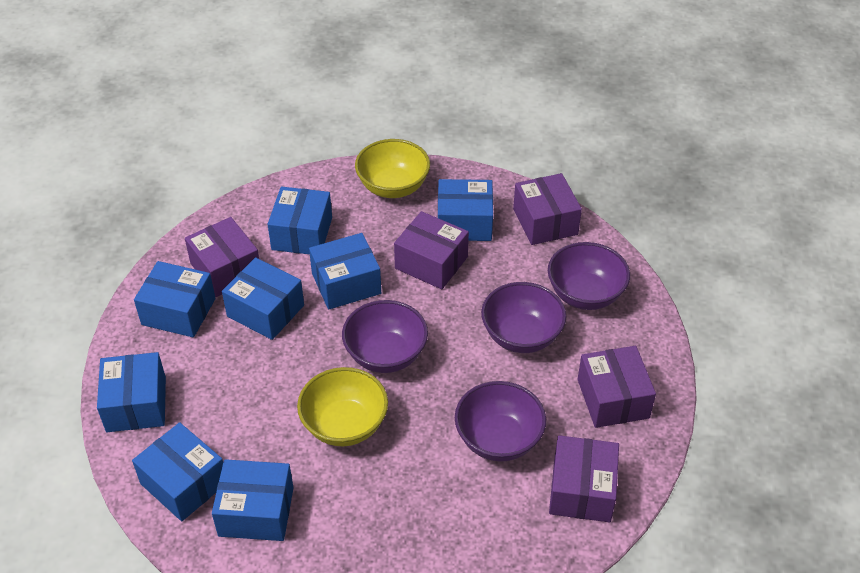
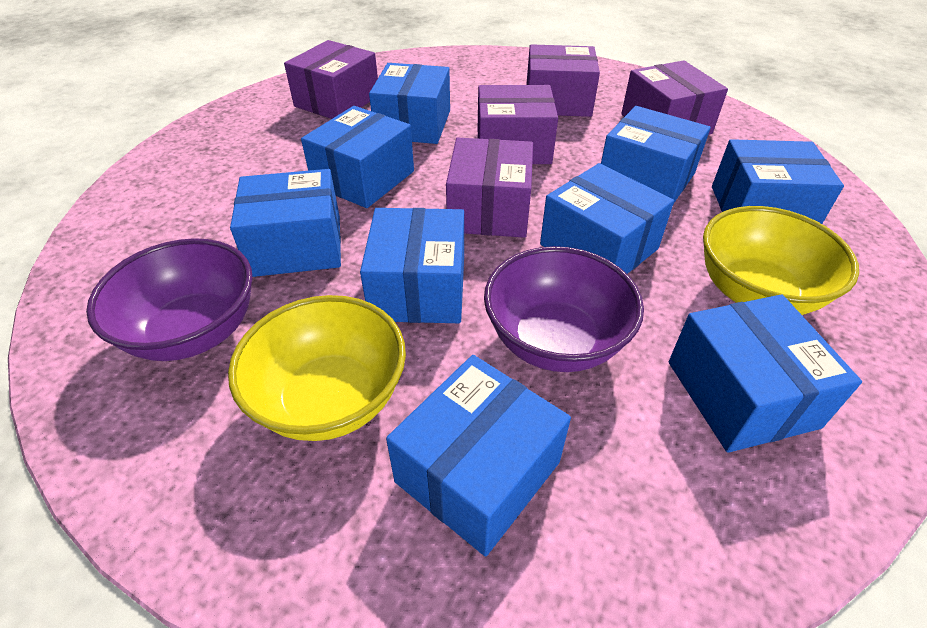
blue box: 8 -> 9
purple bowl: 4 -> 2

